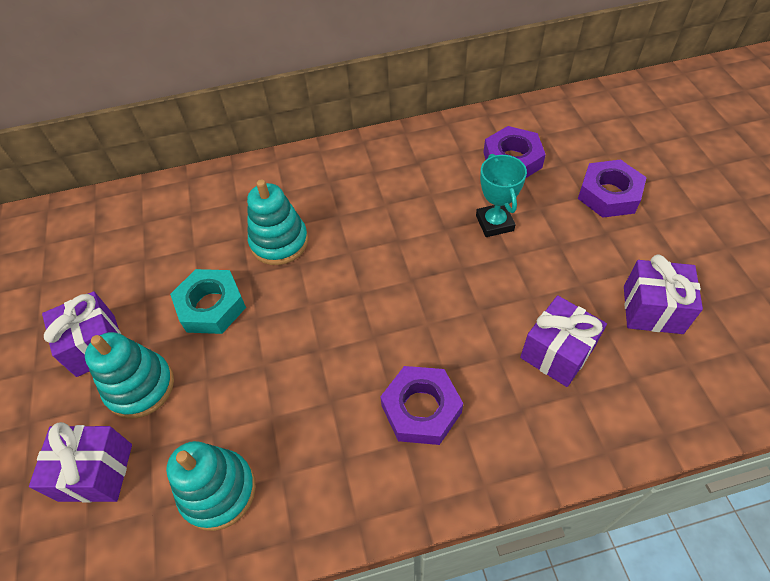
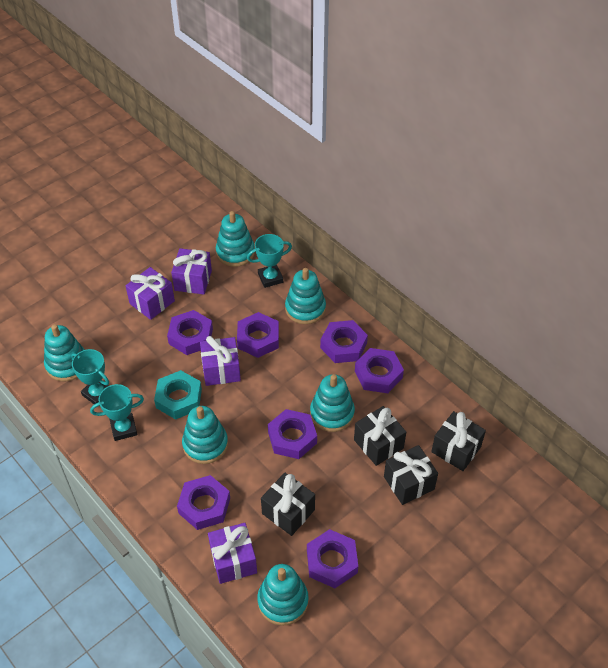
black gift: 0 -> 4
purple nut: 3 -> 7
turquoise stacking toy: 3 -> 6
turquoise trophy: 1 -> 3

